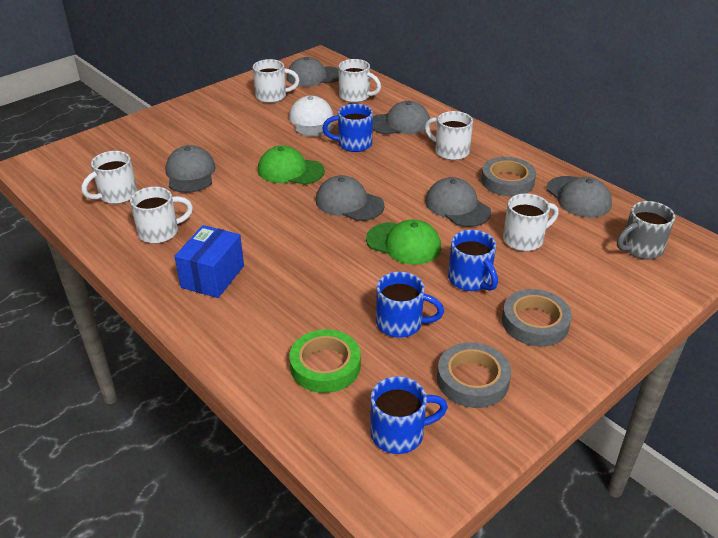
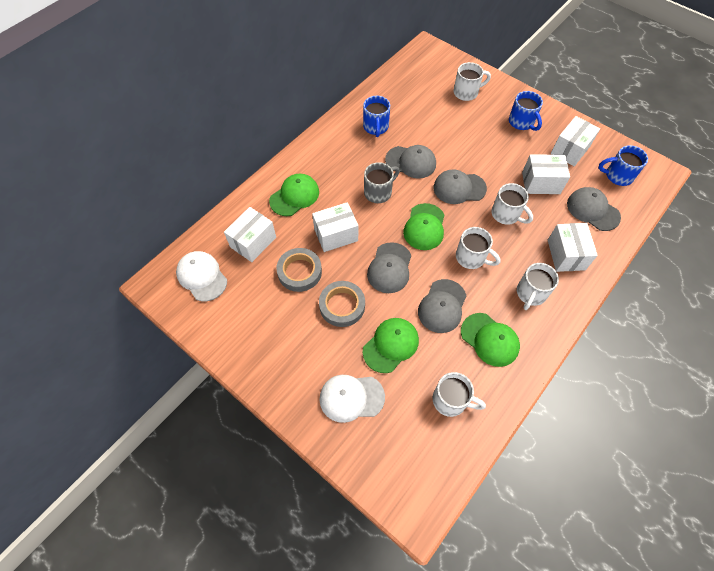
blue box: 1 -> 0
blue mug: 4 -> 3
green cap: 2 -> 4
green tape: 1 -> 0
grey cap: 6 -> 5
grey tape: 3 -> 2
white box: 0 -> 5
white cap: 1 -> 2
white mug: 6 -> 5

